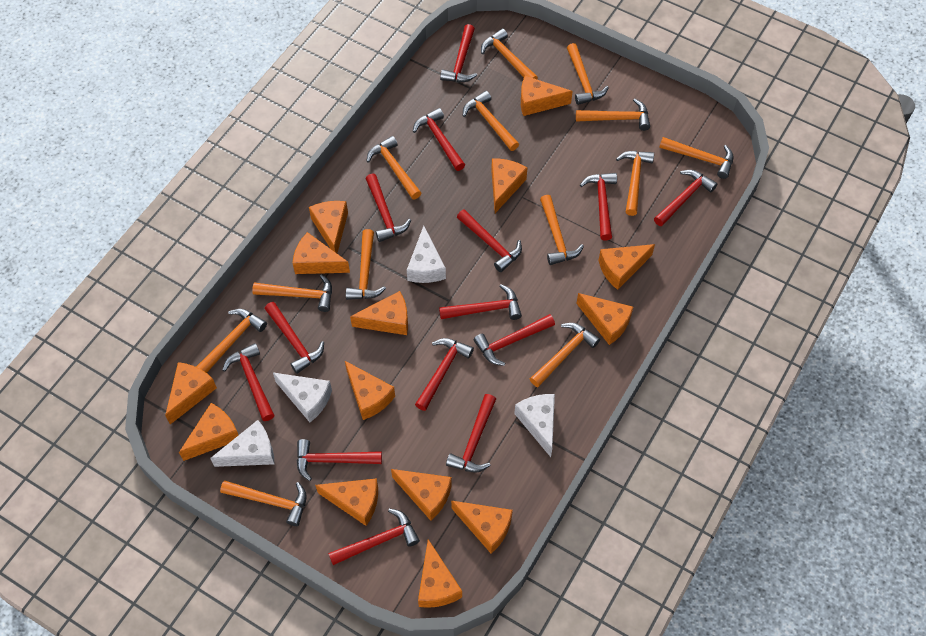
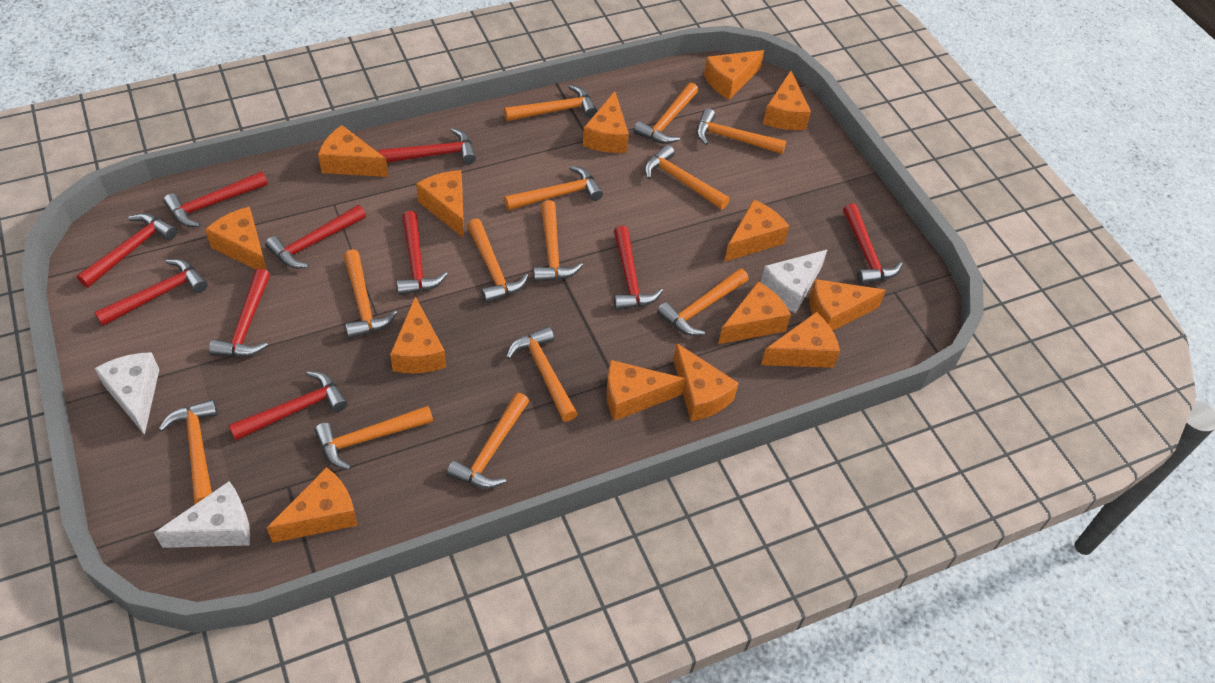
red hammer: 14 -> 10
white cheese: 4 -> 3

